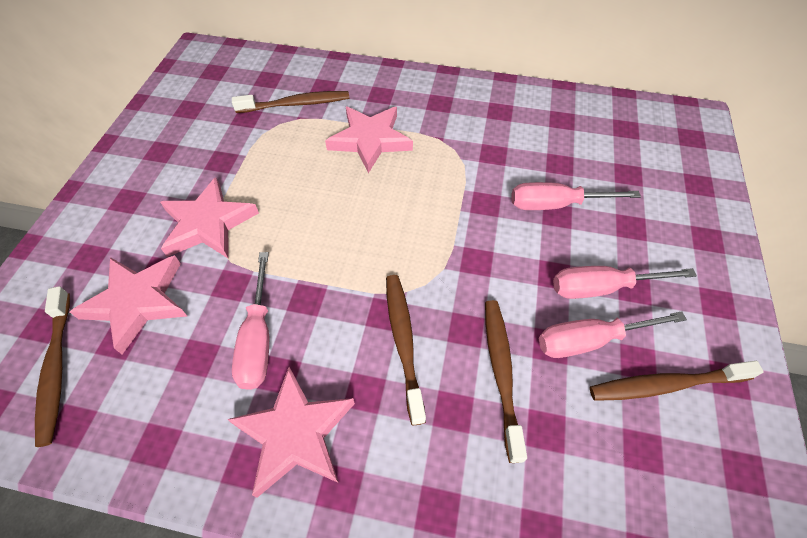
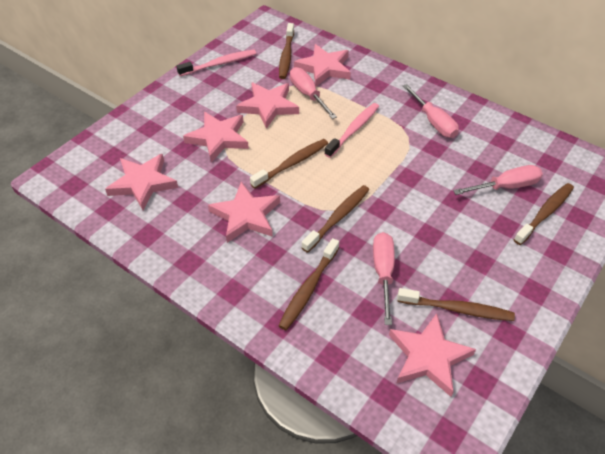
brown toothbrush: 5 -> 6
pink star: 4 -> 6
pink toothbrush: 0 -> 2

